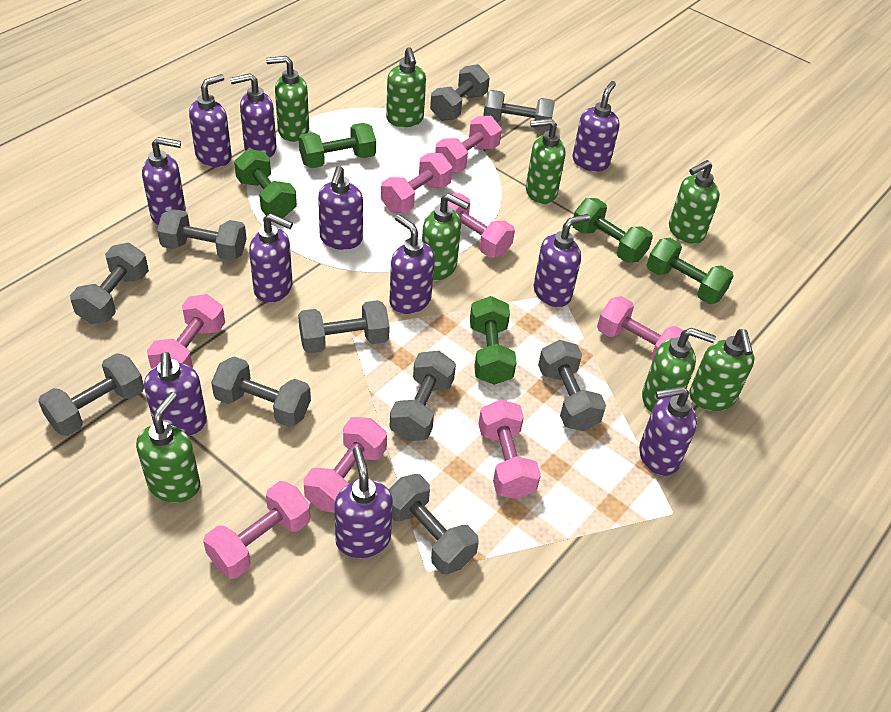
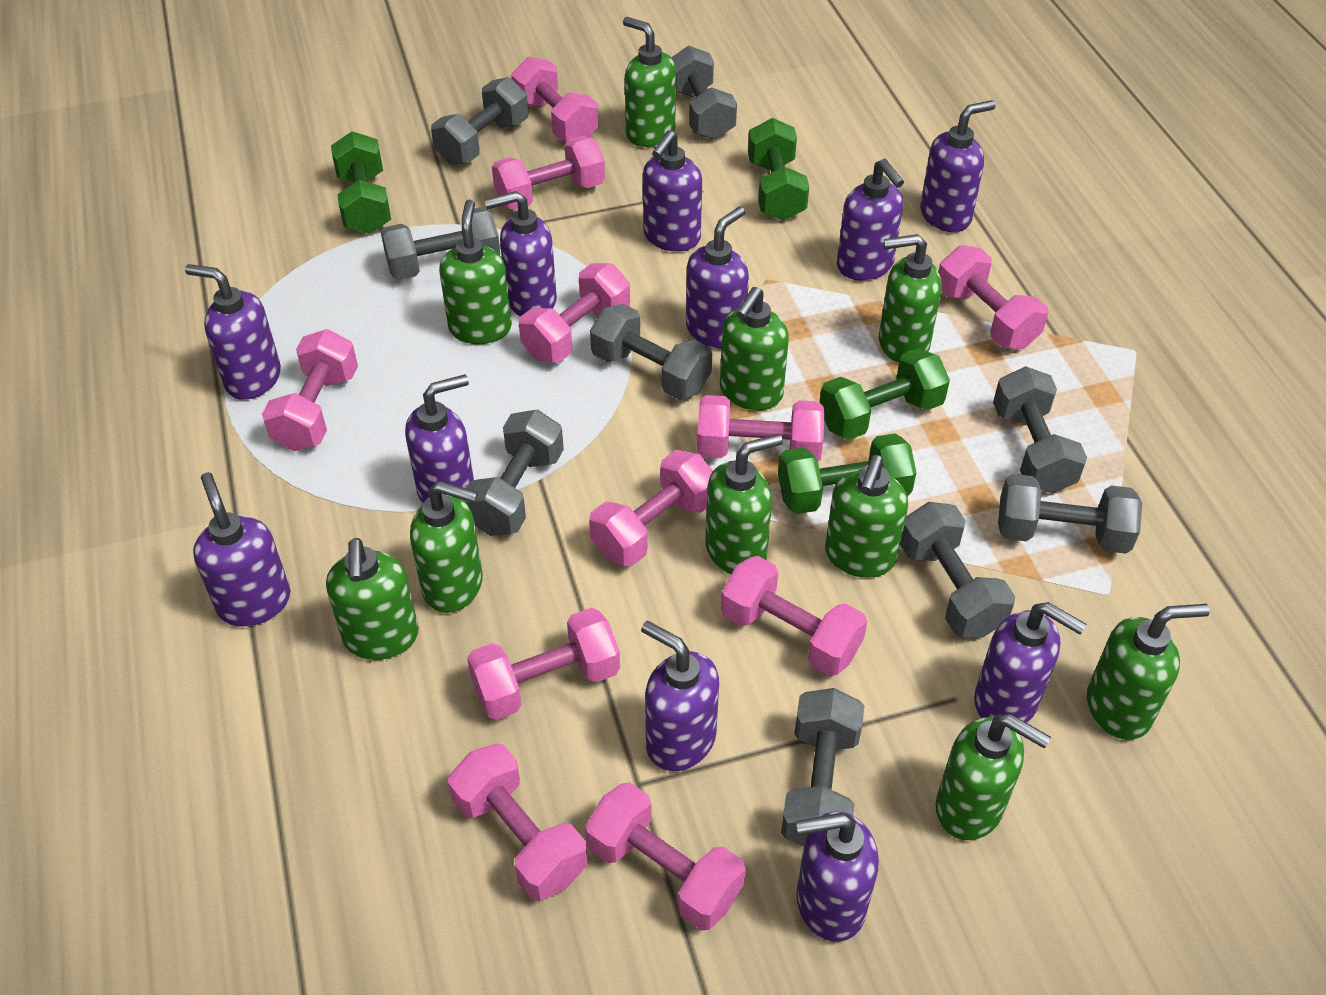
green dumbbell: 5 -> 4
green soap dispenser: 8 -> 10
grey dumbbell: 10 -> 9
pink dumbbell: 8 -> 11

